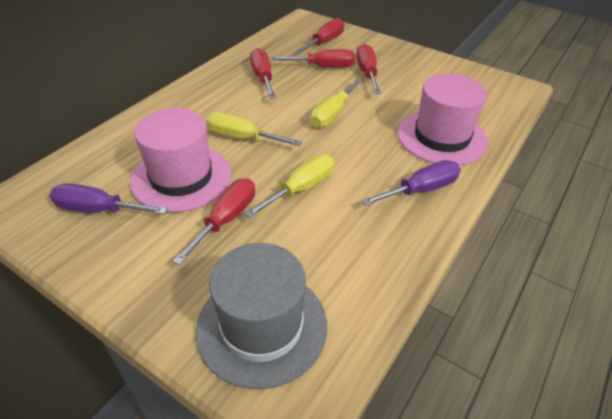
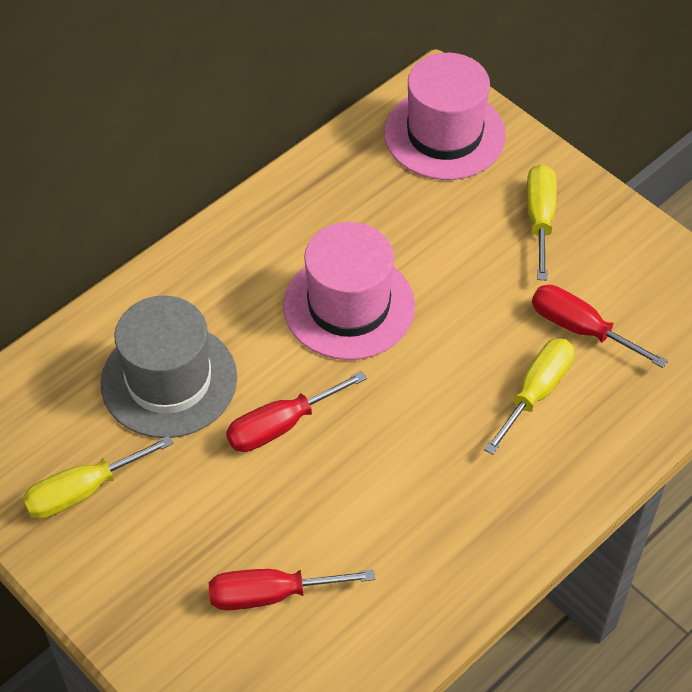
purple screwdriver: 2 -> 0
red screwdriver: 5 -> 3

